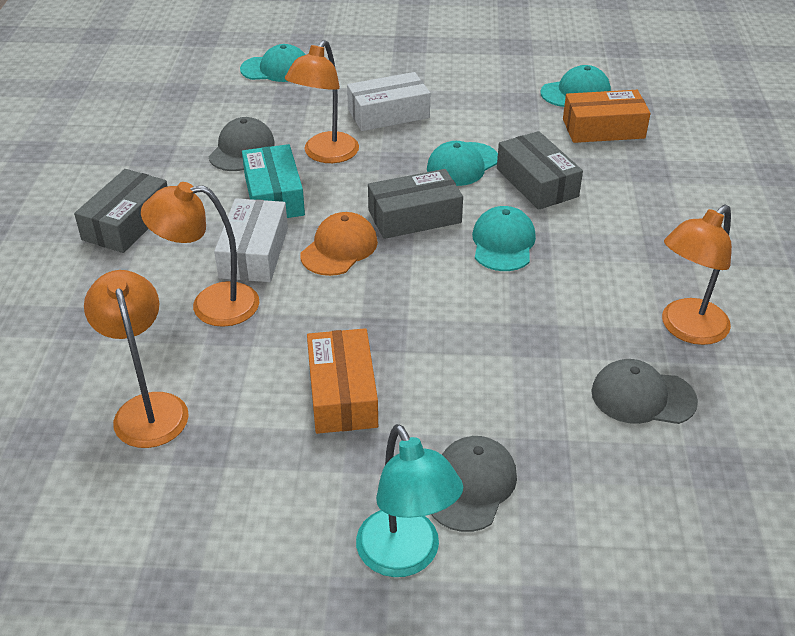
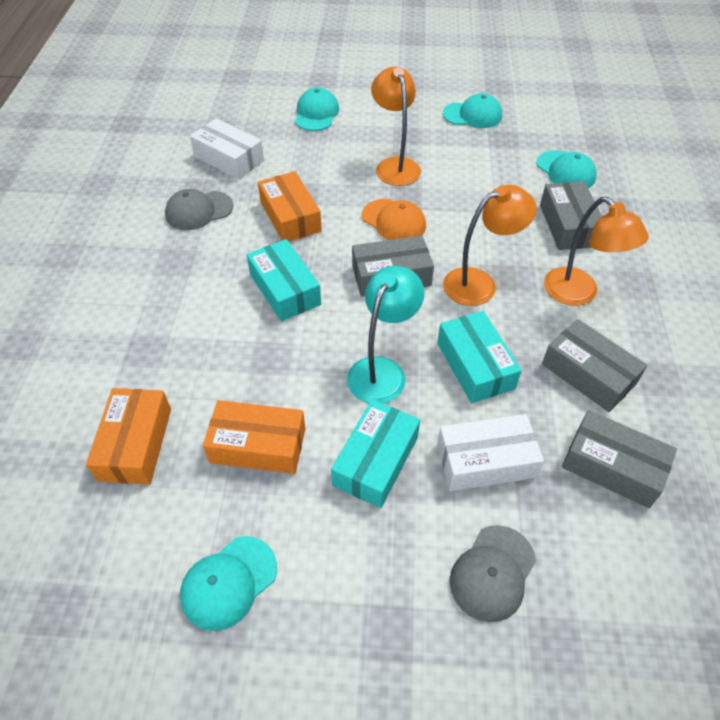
grey box: 3 -> 4
grey cap: 3 -> 2
orange box: 2 -> 3
orange lamp: 4 -> 3
turquoise box: 1 -> 3

